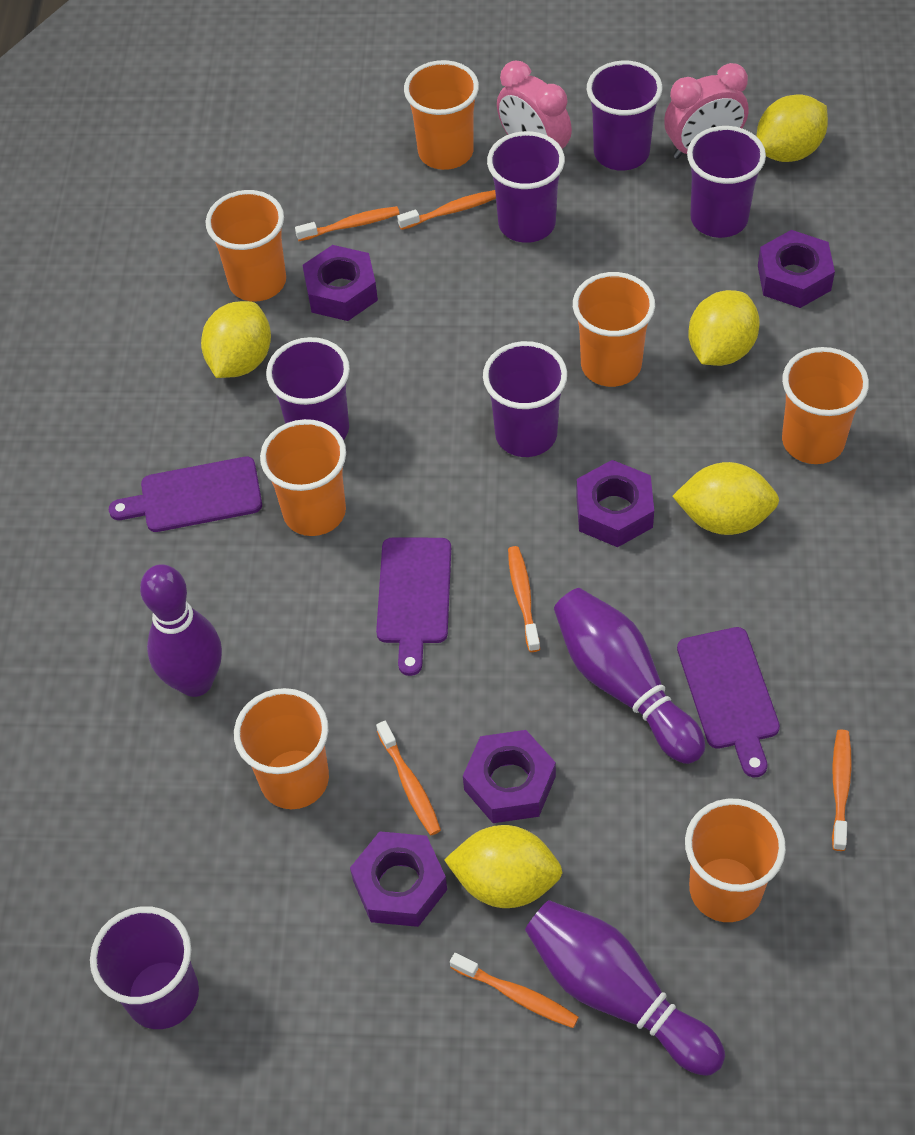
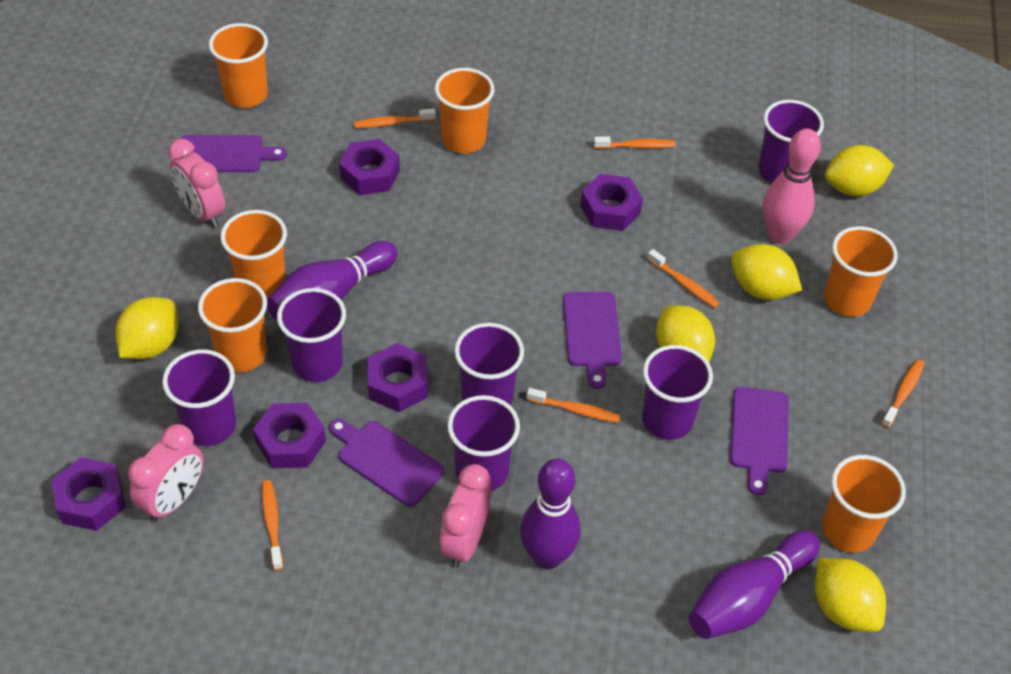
orange cup: 7 -> 6
pink bowling pin: 0 -> 1
pink clock: 2 -> 3
purple cutting board: 3 -> 4

